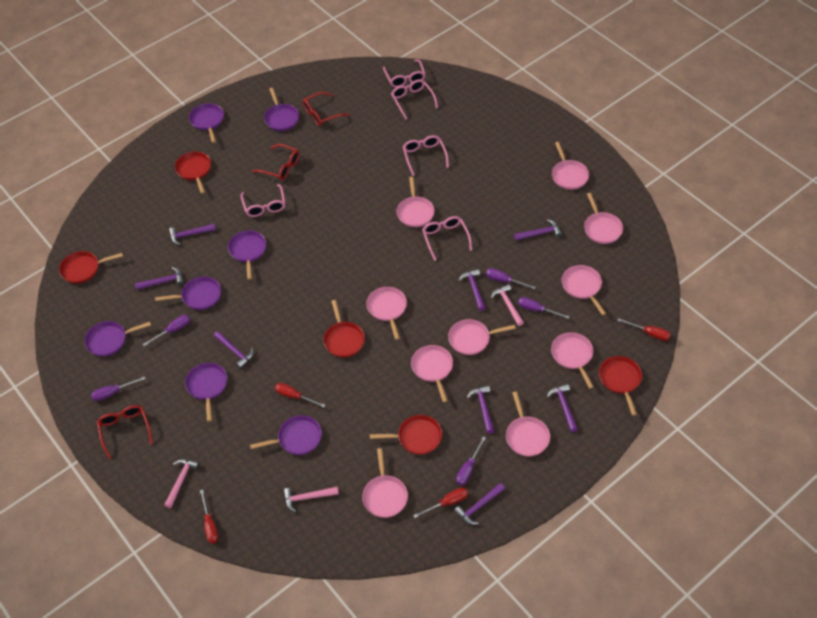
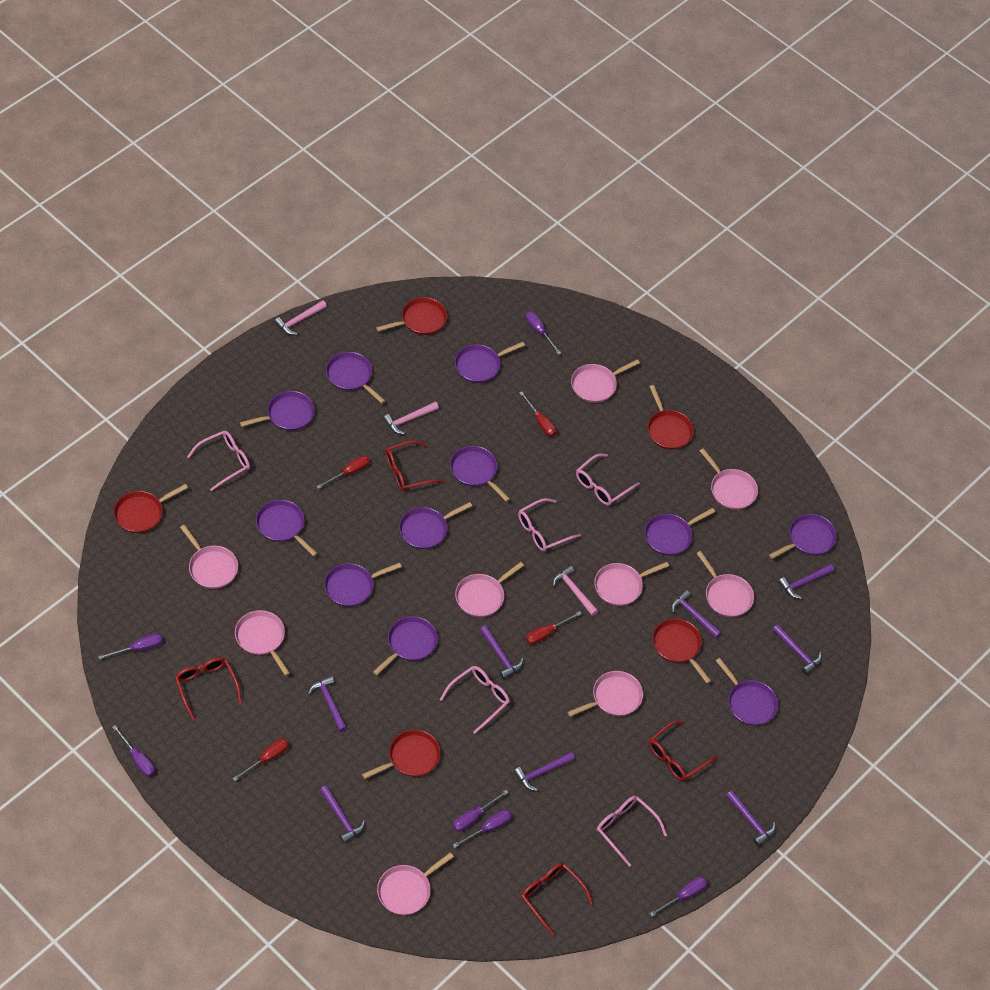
pink pan: 10 -> 9
purple pan: 7 -> 11
purple screwdriver: 5 -> 6
red glasses: 3 -> 4

